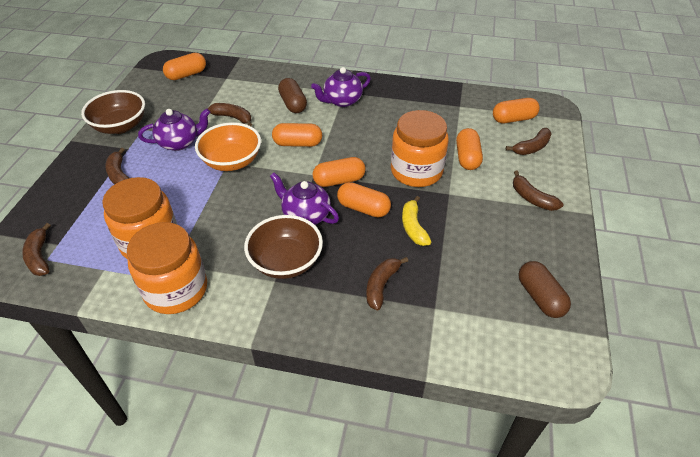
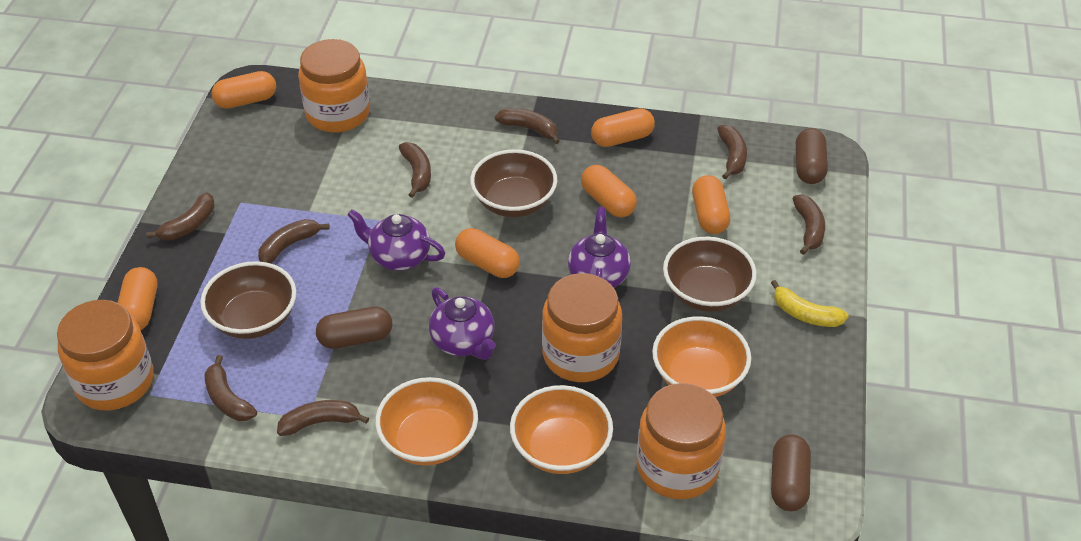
brown banana: 6 -> 8
brown bowl: 2 -> 3
brown capsule: 2 -> 3
orange bowl: 1 -> 3
orange jar: 3 -> 4

